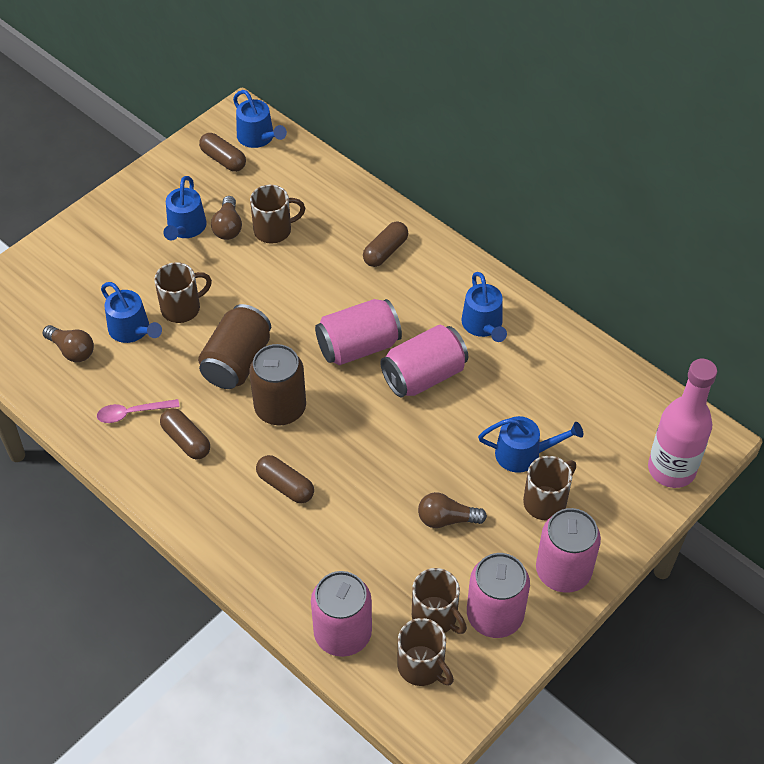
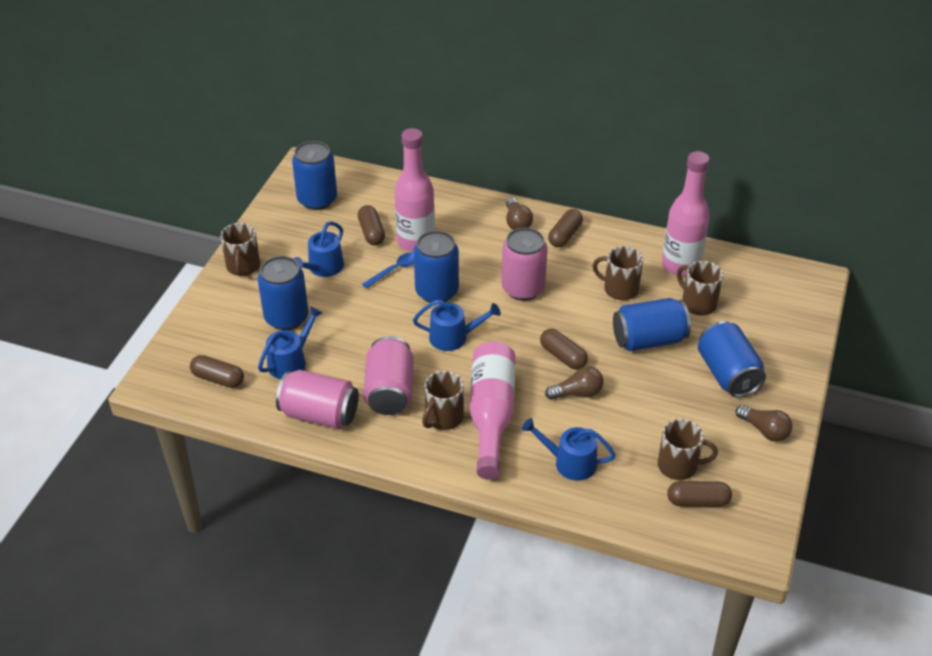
blue can: 0 -> 5
blue spoon: 0 -> 1
blue watering can: 5 -> 4
brown can: 2 -> 0
brown capsule: 4 -> 5
pink bottle: 1 -> 3
pink can: 5 -> 3
pink spoon: 1 -> 0

